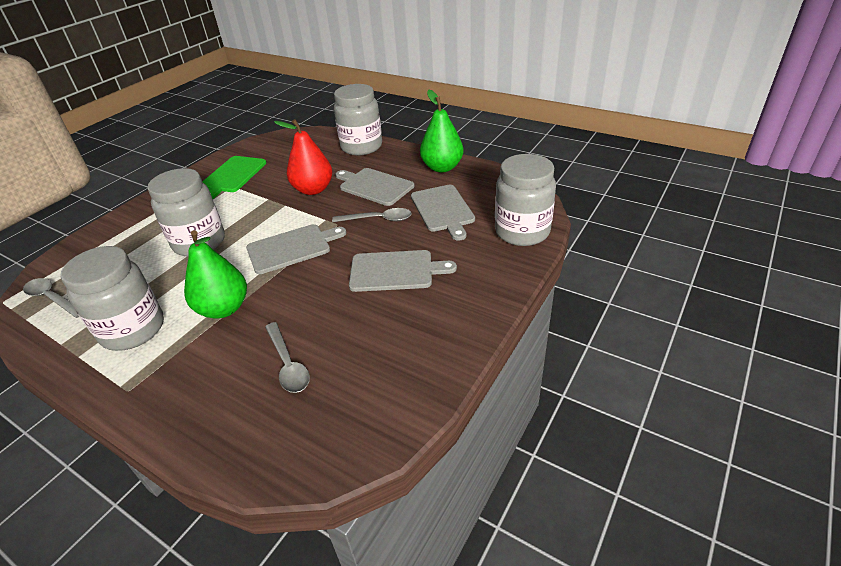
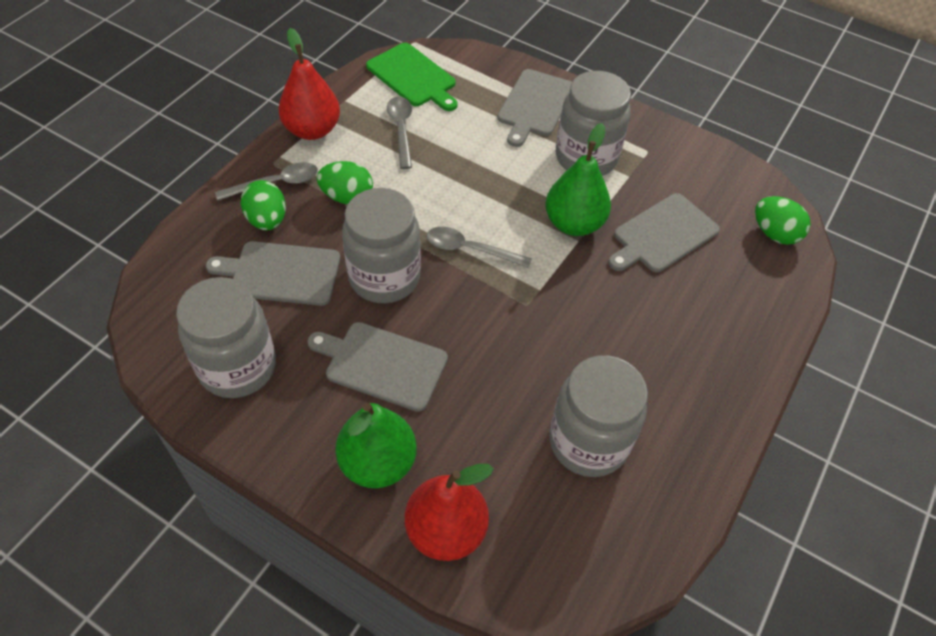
green egg: 0 -> 3
red pear: 1 -> 2

